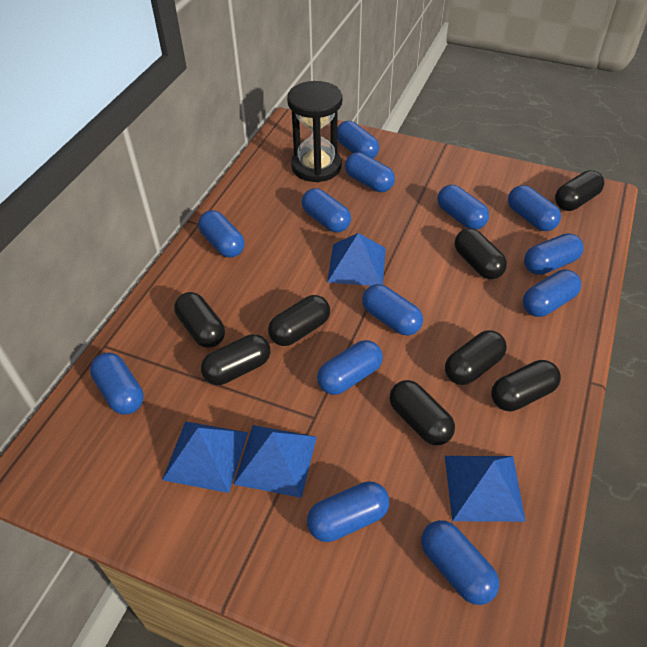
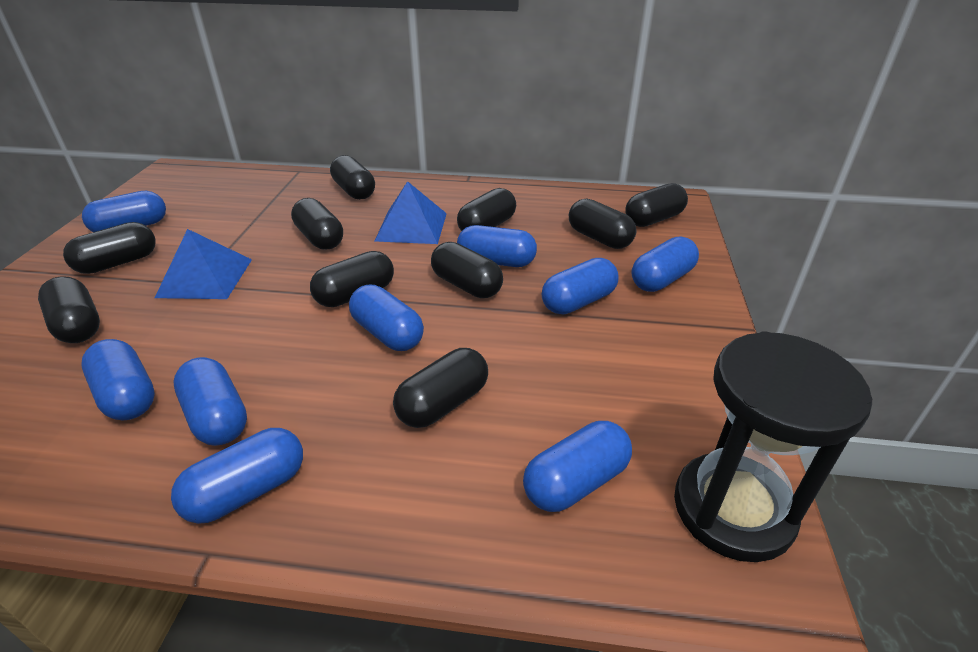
black capsule: 8 -> 10
blue capsule: 13 -> 9
blue pyramid: 4 -> 2

